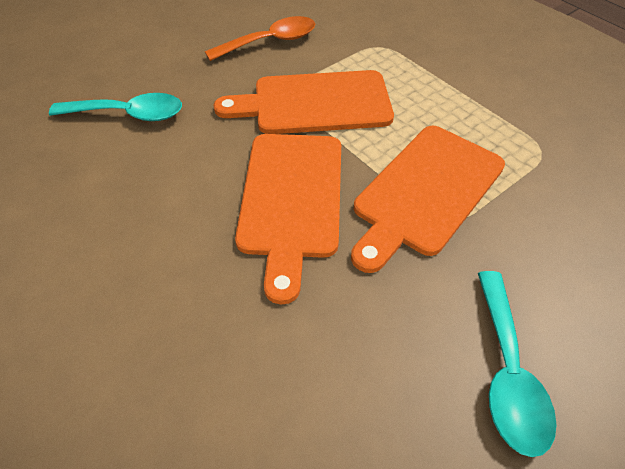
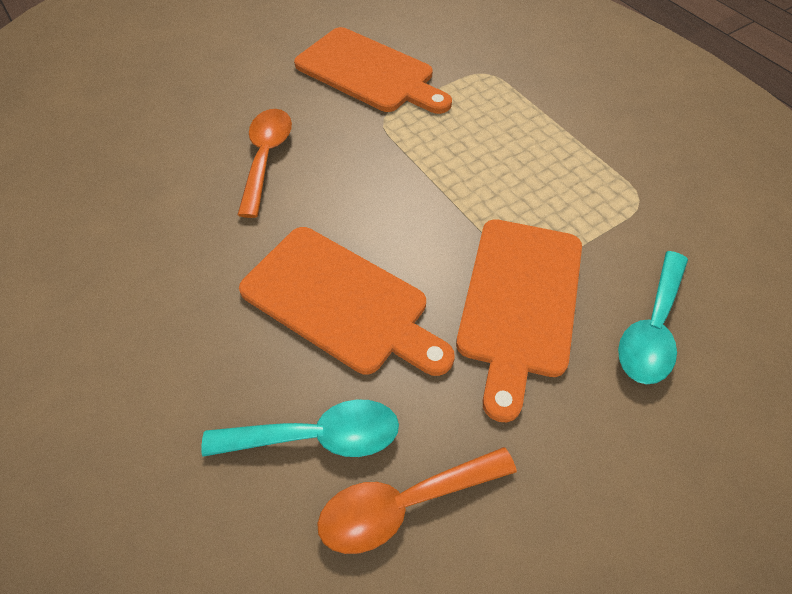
orange spoon: 1 -> 2

